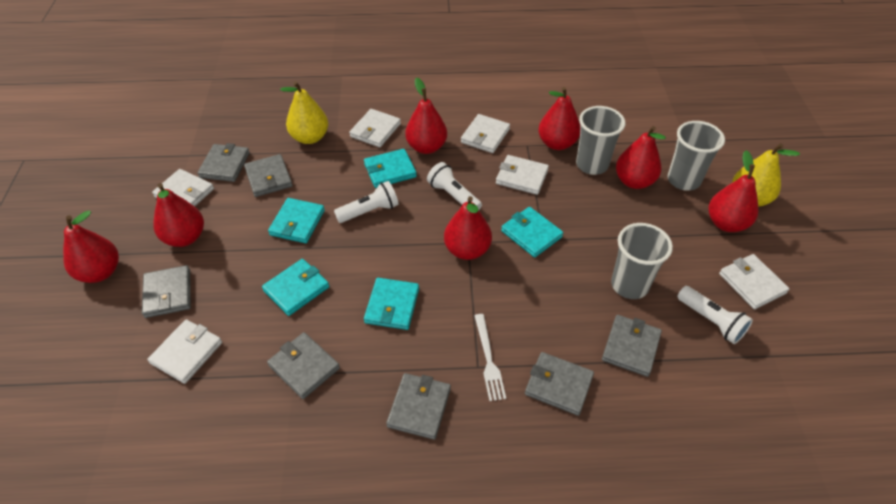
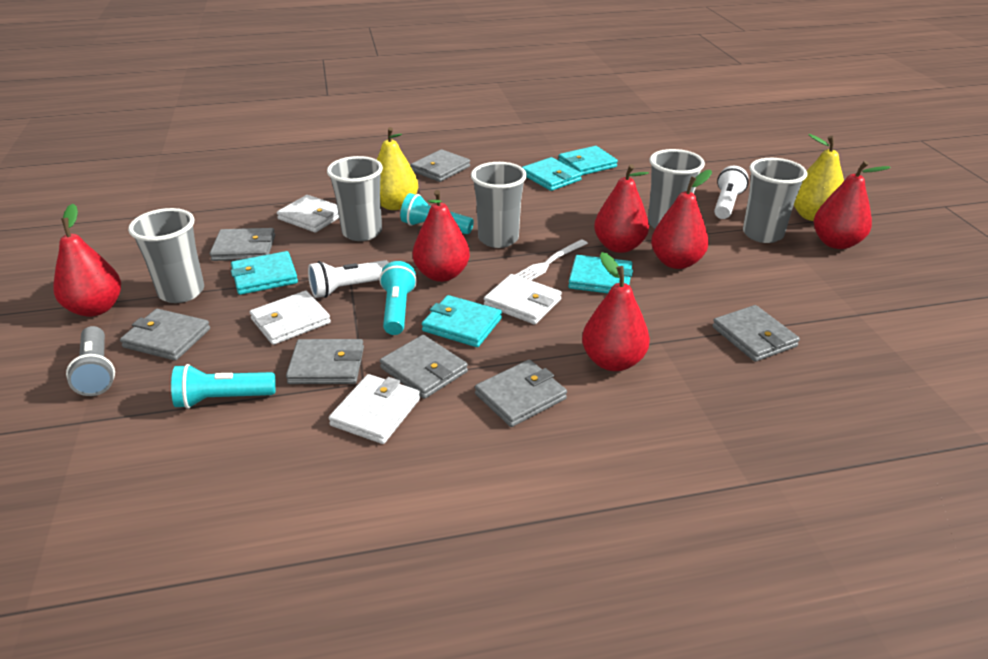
grey cup: 3 -> 5
grey flashlight: 0 -> 1
red pear: 7 -> 6
turquoise flashlight: 0 -> 3
white flashlight: 3 -> 2
white wallet: 6 -> 4

